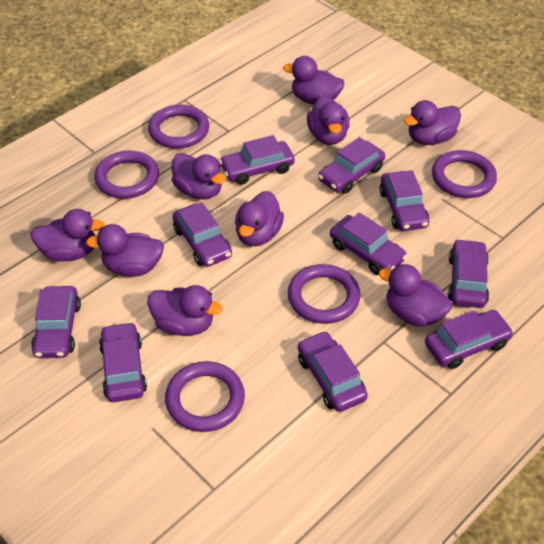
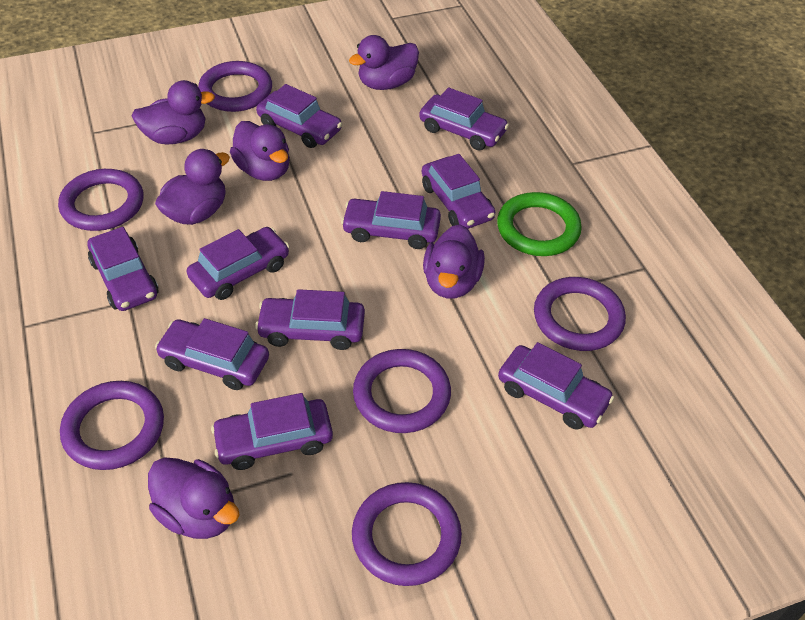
green ring: 0 -> 1
purple duck: 9 -> 6
purple ring: 5 -> 6

